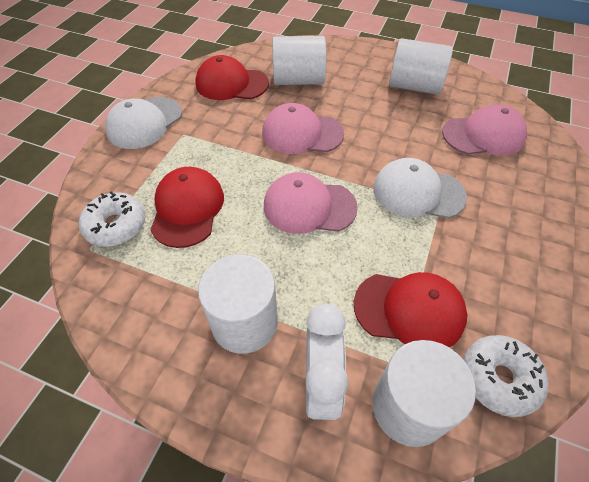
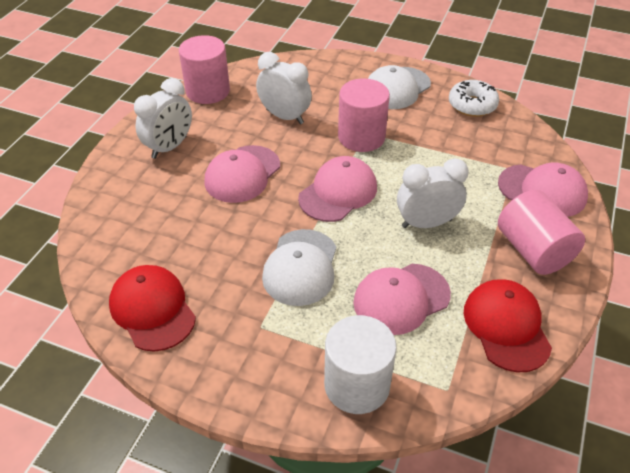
pink cap: 3 -> 4
pink cylinder: 0 -> 3
red cap: 3 -> 2
white clock: 1 -> 3
white cylinder: 4 -> 1
white donut: 2 -> 1

